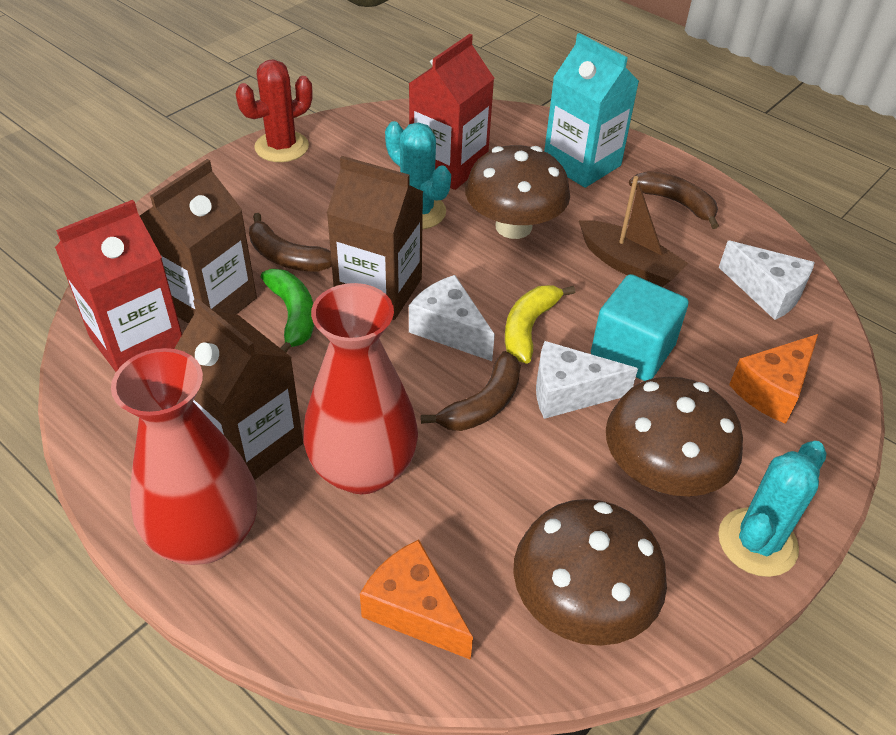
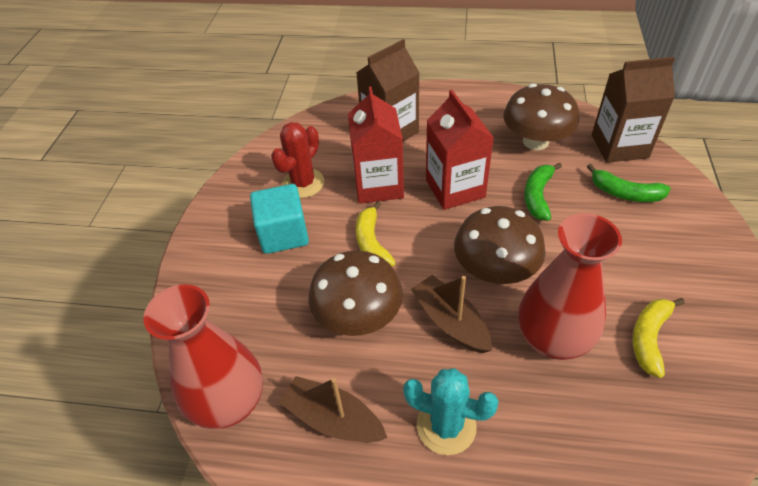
brown banana: 3 -> 0
brown boat: 1 -> 2
brown carton: 3 -> 2
green banana: 1 -> 2
orange cheese: 2 -> 0
turquoise cactus: 2 -> 1
turquoise carton: 1 -> 0
white cheese: 3 -> 0
yellow banana: 1 -> 2

